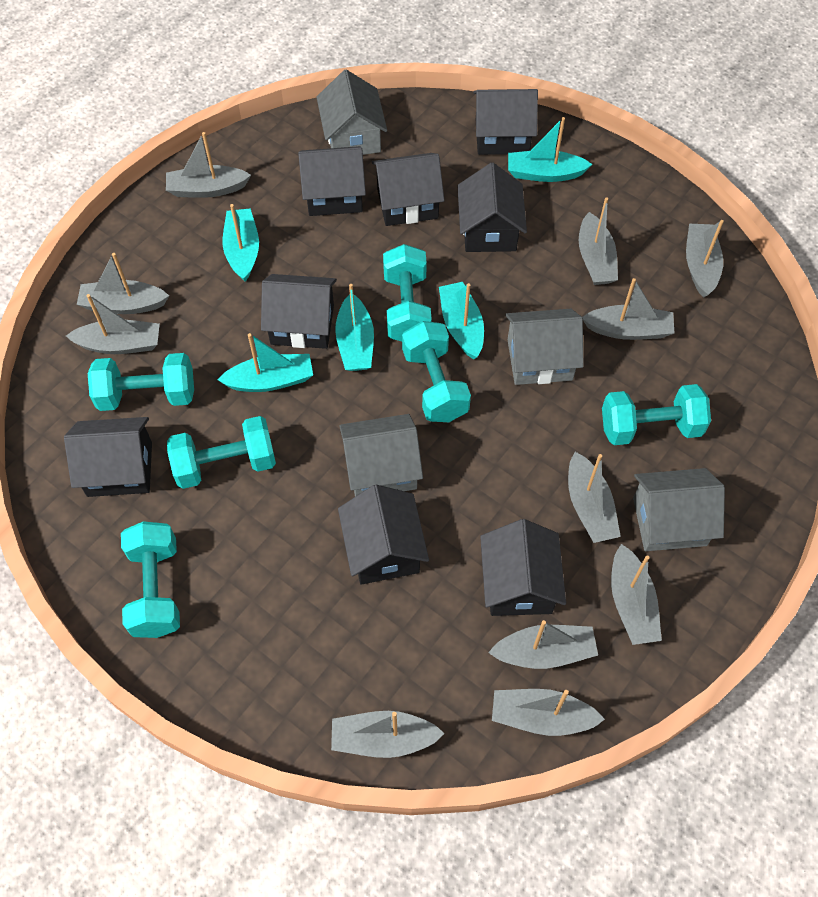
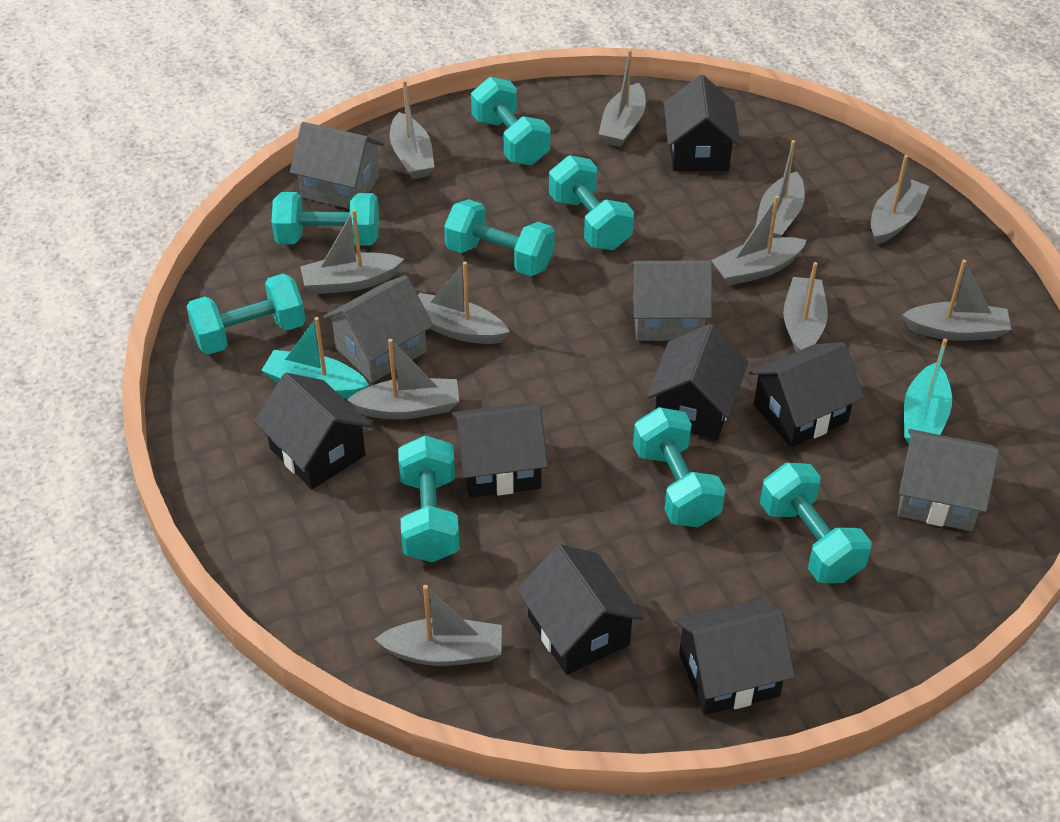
black house: 8 -> 7
turquoise boat: 5 -> 2
turquoise dumbbell: 6 -> 8

